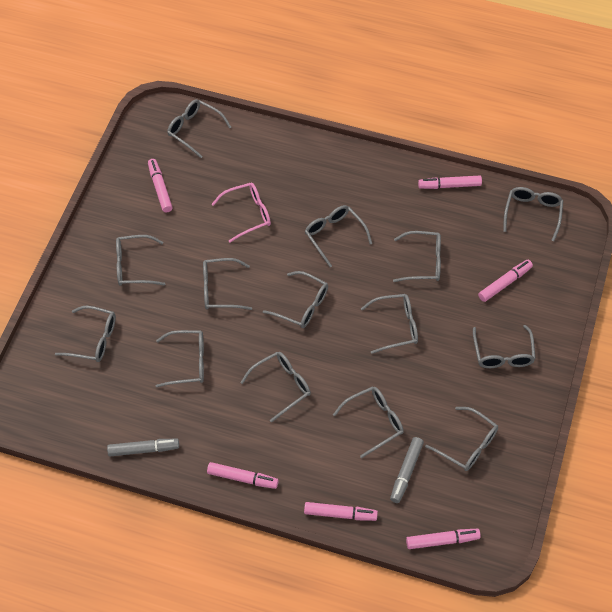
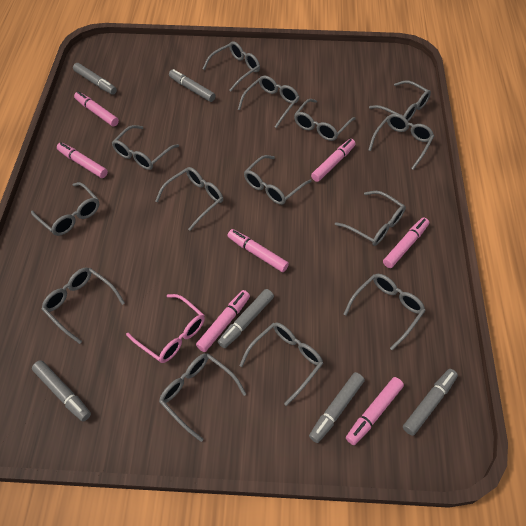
grey marker: 2 -> 6
pink marker: 6 -> 7

